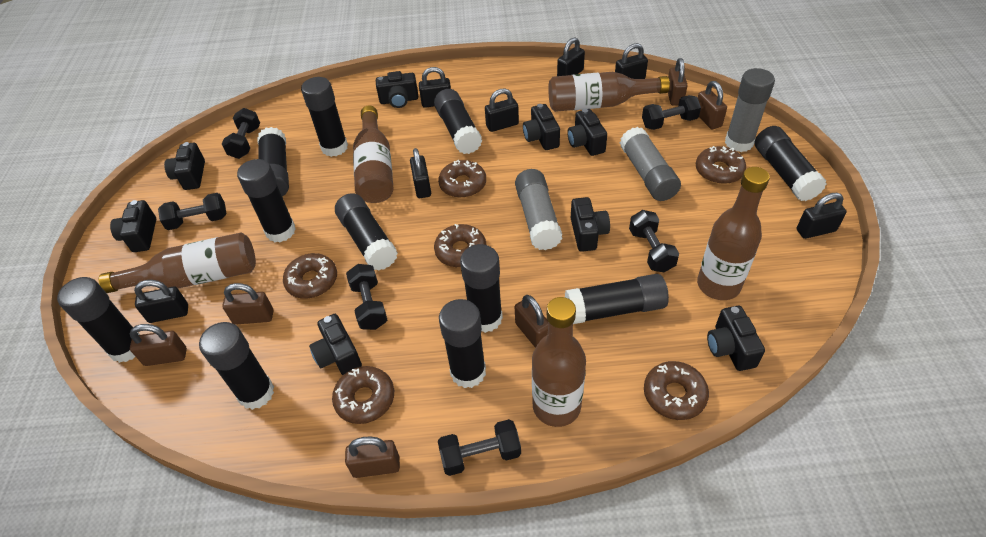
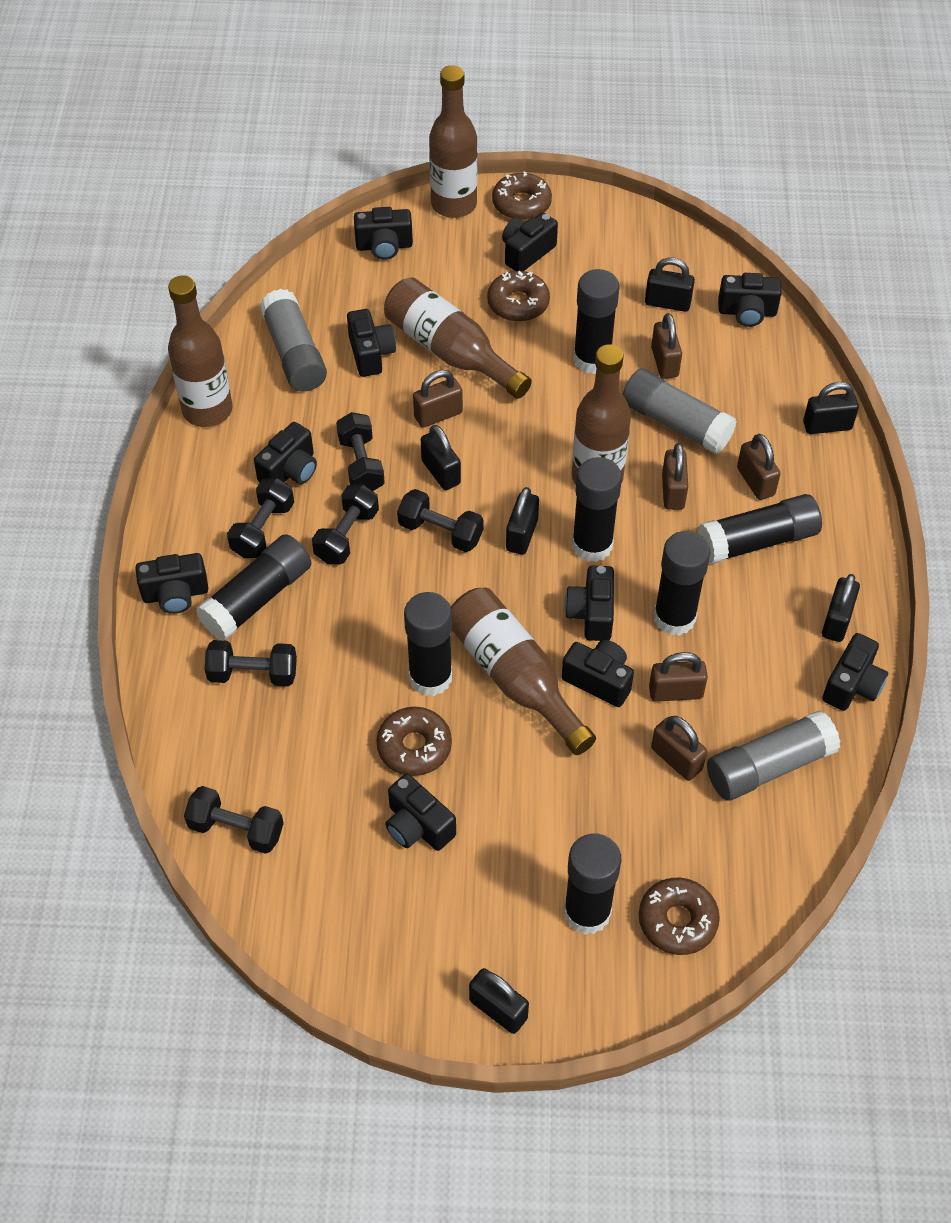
black camera: 8 -> 10
black glue stick: 11 -> 7
black padlock: 7 -> 6
brown donut: 6 -> 4

